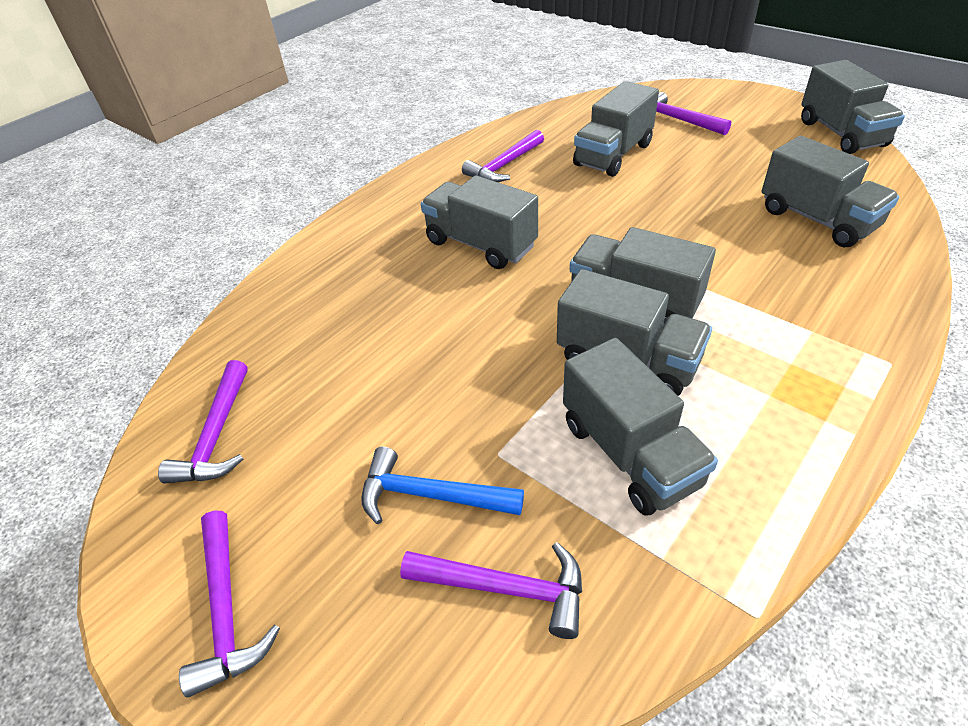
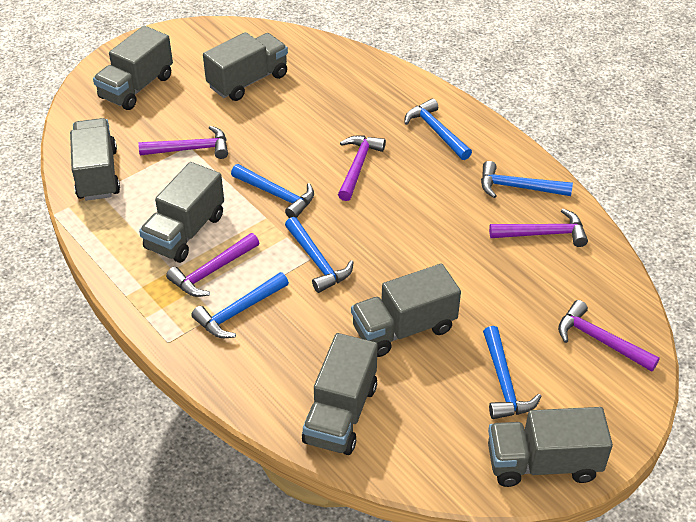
blue hammer: 1 -> 6

